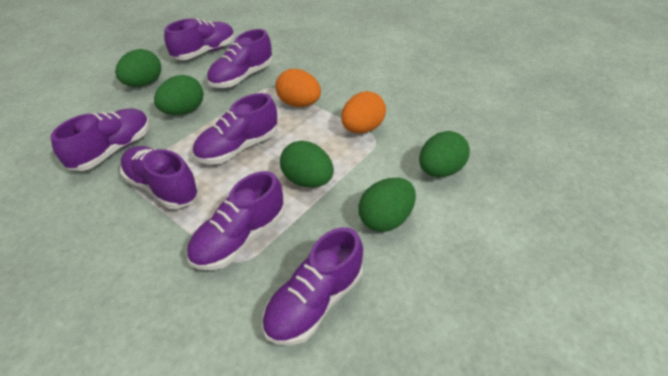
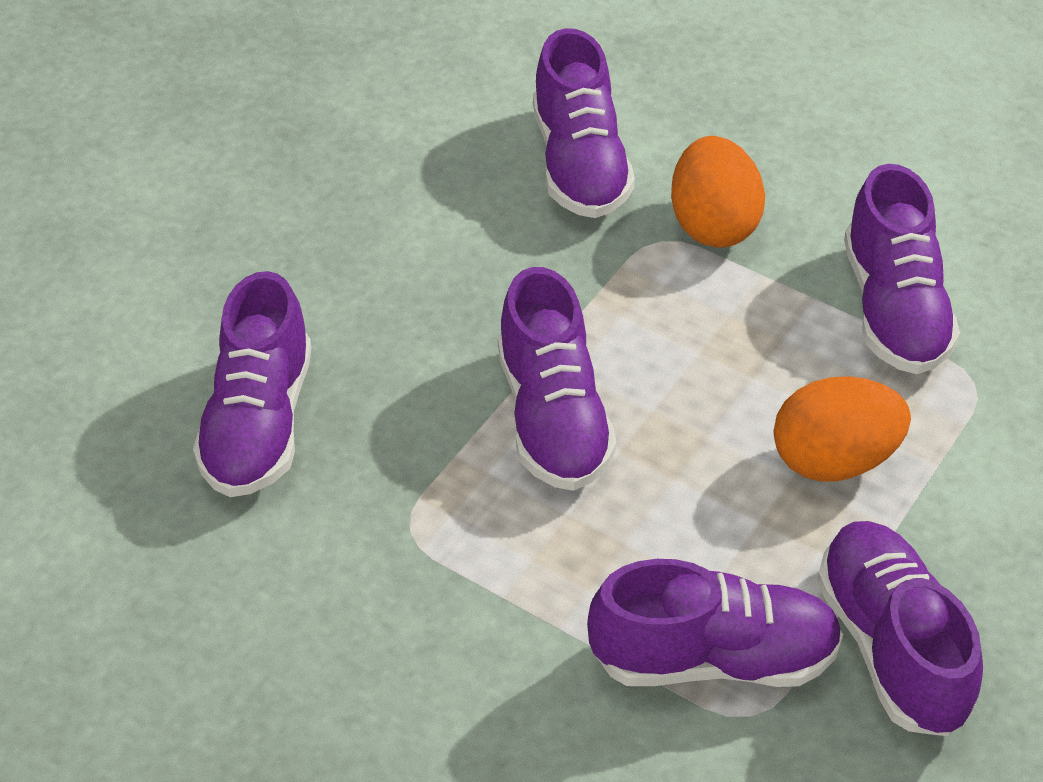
green egg: 5 -> 0
purple shoe: 7 -> 6

